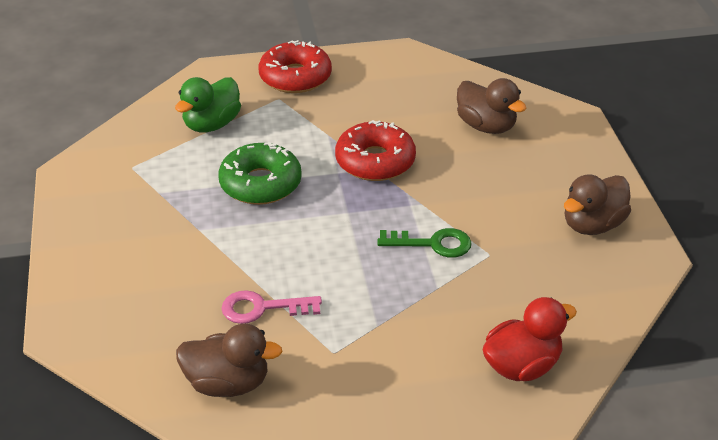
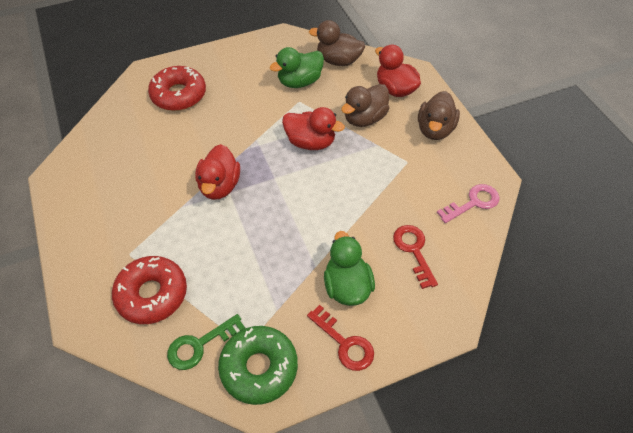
green duck: 1 -> 2
red duck: 1 -> 3
red key: 0 -> 2

